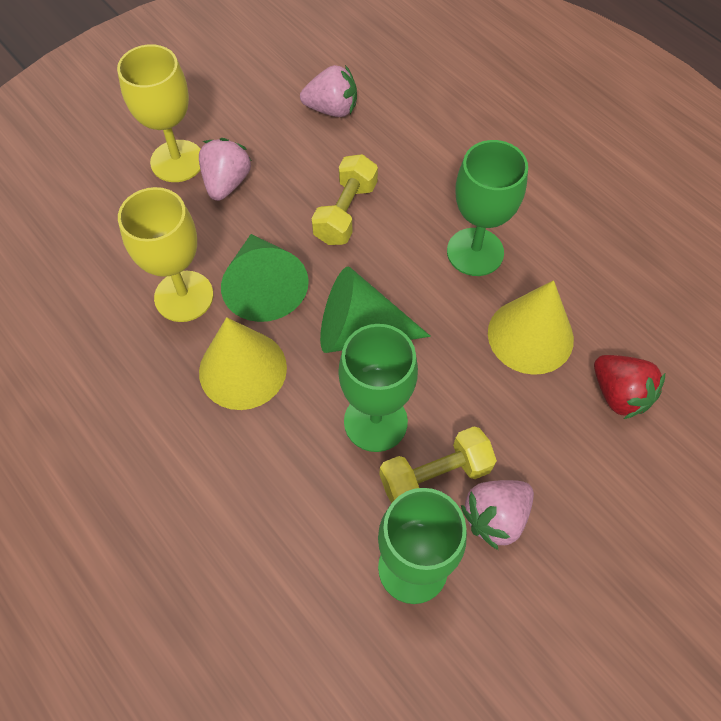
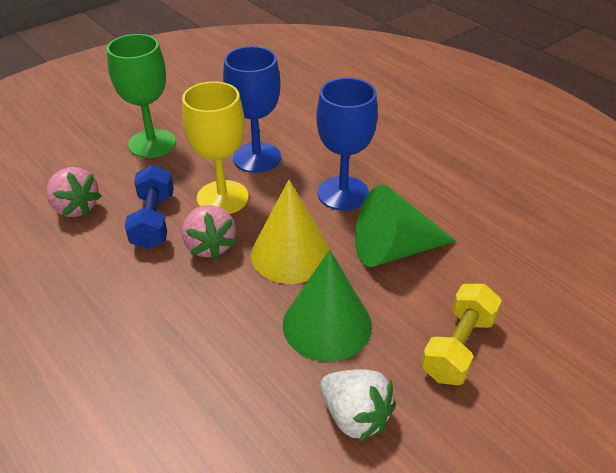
blue dumbbell: 0 -> 1
blue goblet: 0 -> 2
green goblet: 3 -> 1
pink strawberry: 3 -> 2
red strawberry: 1 -> 0
white strawberry: 0 -> 1
yellow cone: 2 -> 1
yellow dumbbell: 2 -> 1
yellow goblet: 2 -> 1

